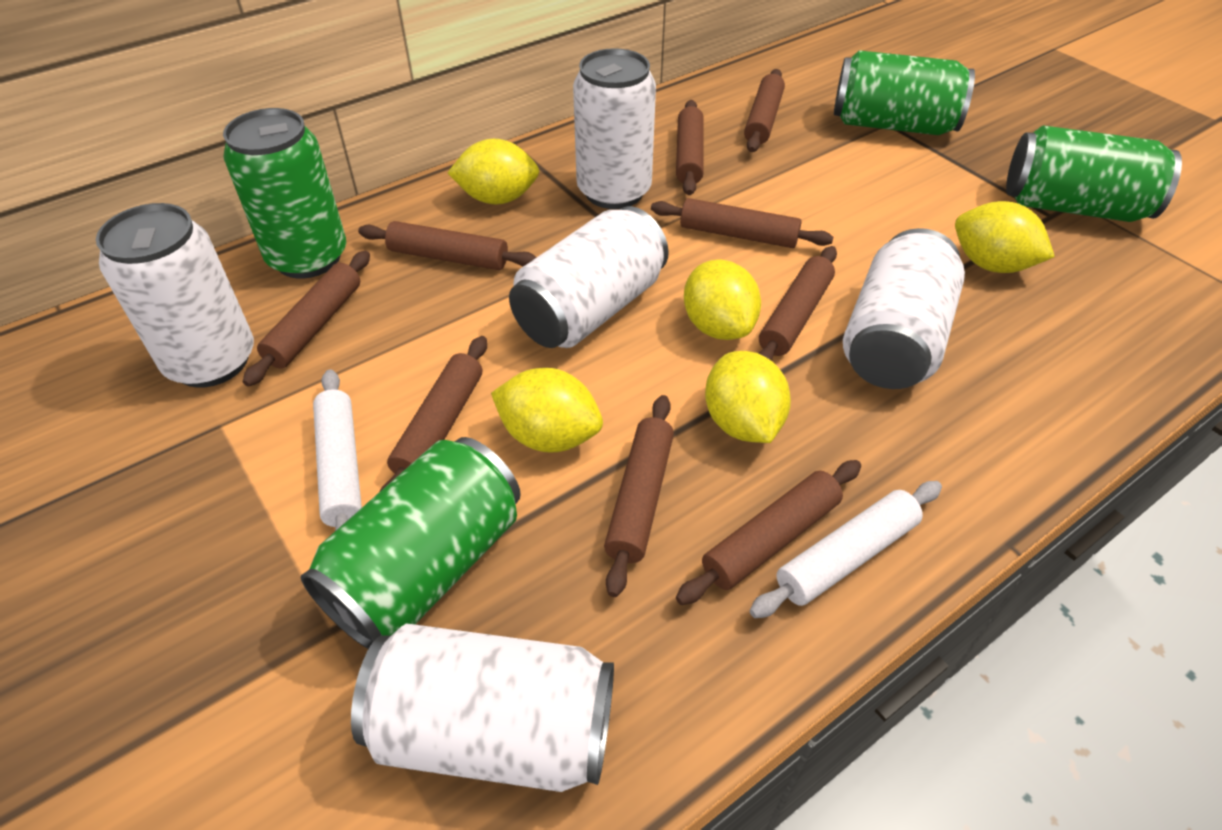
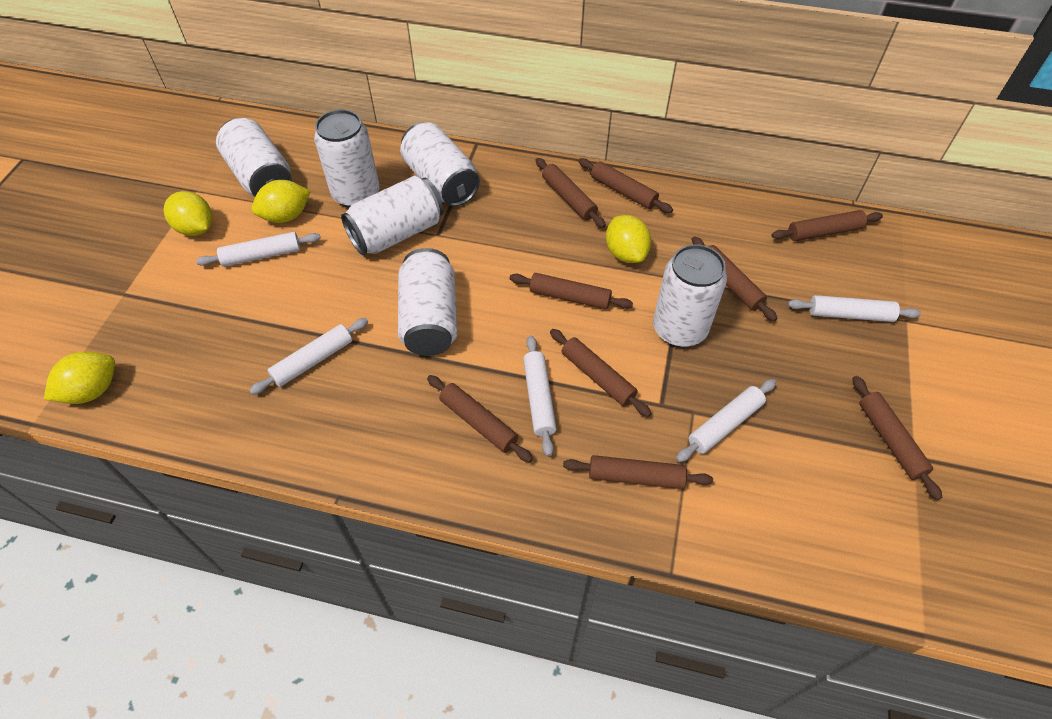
green can: 4 -> 0
white can: 5 -> 6
white rolling pin: 2 -> 5
yellow lemon: 5 -> 4

